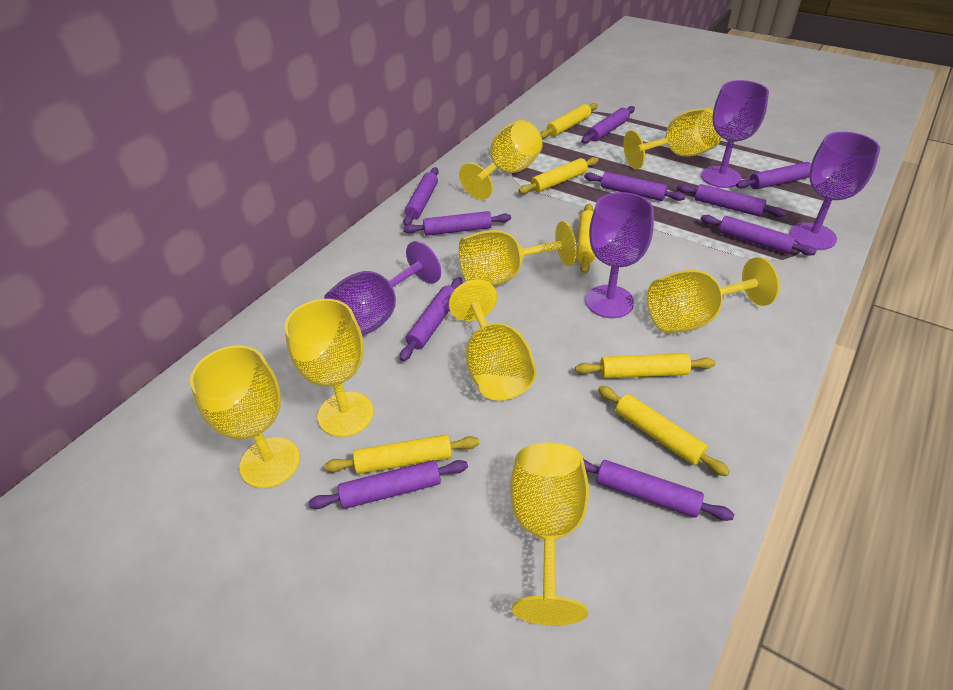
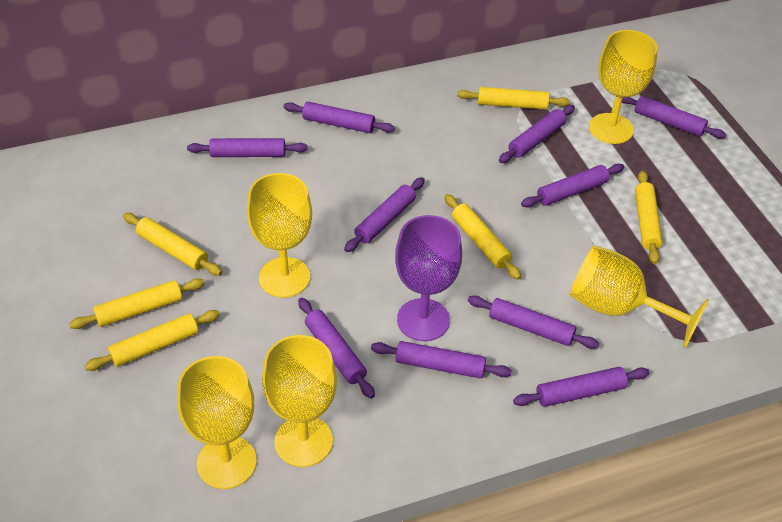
purple goblet: 4 -> 1
yellow goblet: 8 -> 5

